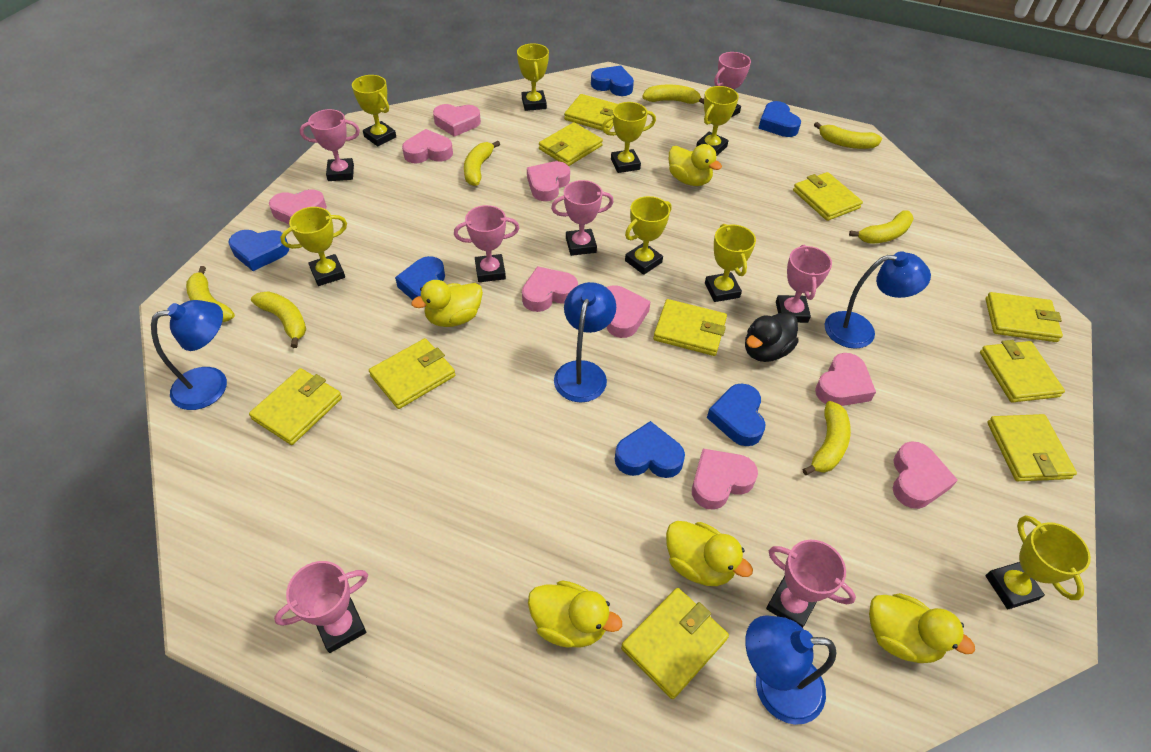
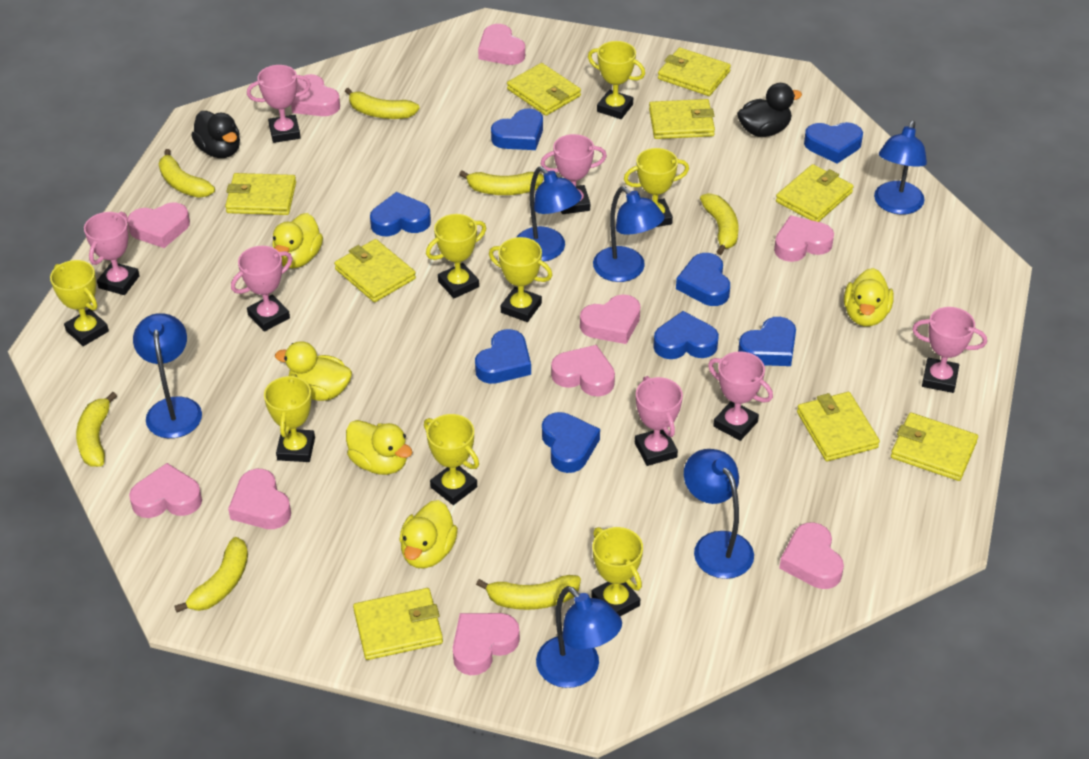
black duck: 1 -> 2
blue heart: 6 -> 8
blue lamp: 4 -> 6
pink heart: 9 -> 10
yellow wallet: 10 -> 9

